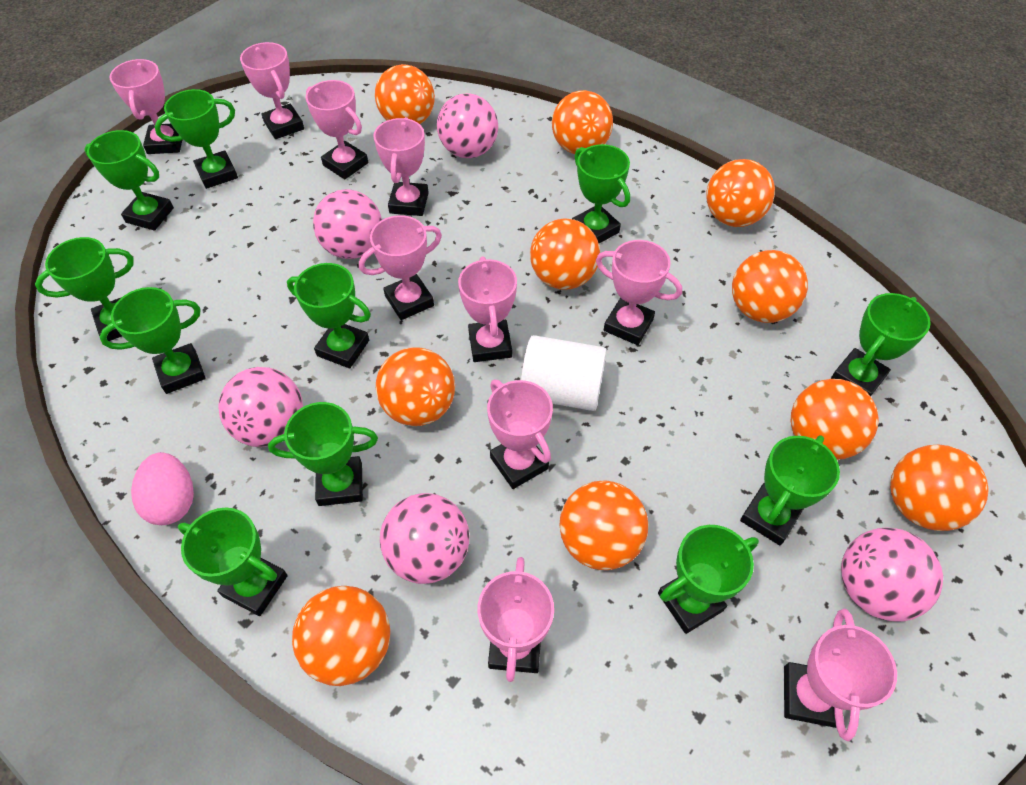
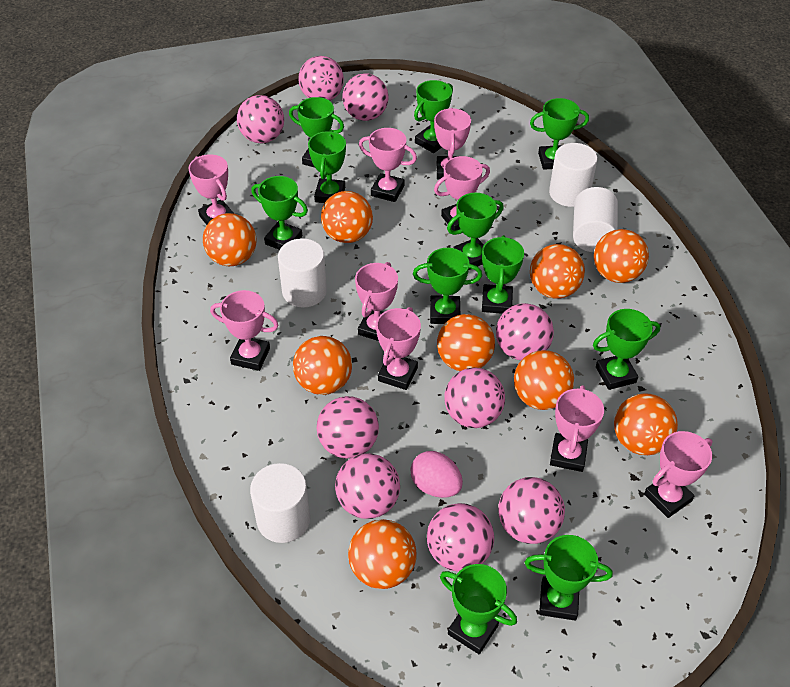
orange ball: 10 -> 9
pink ball: 5 -> 9
pink trophy: 10 -> 9
white cylinder: 1 -> 4

